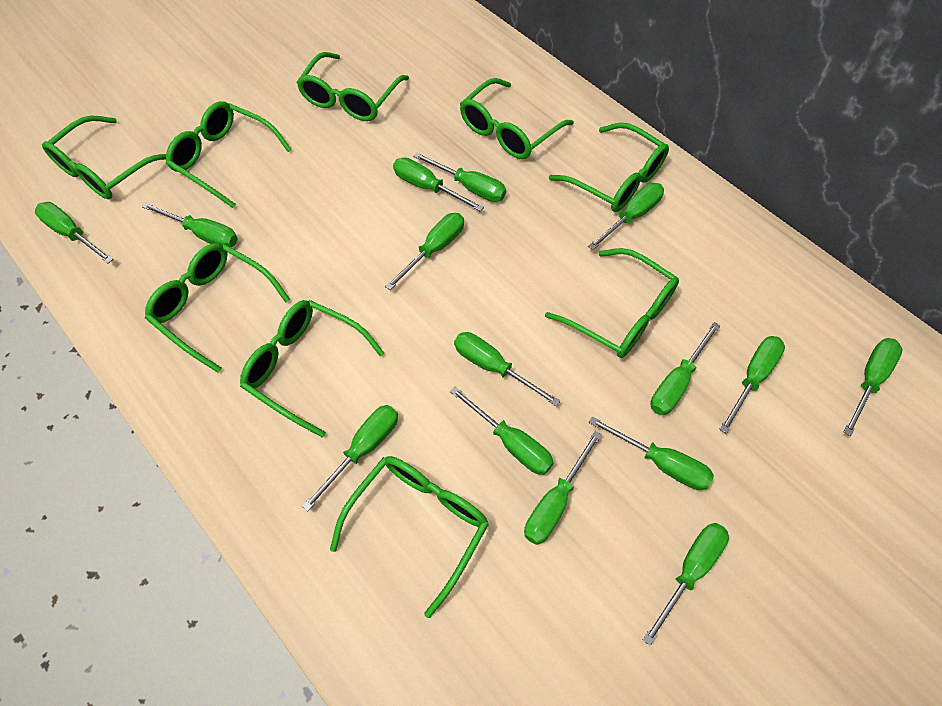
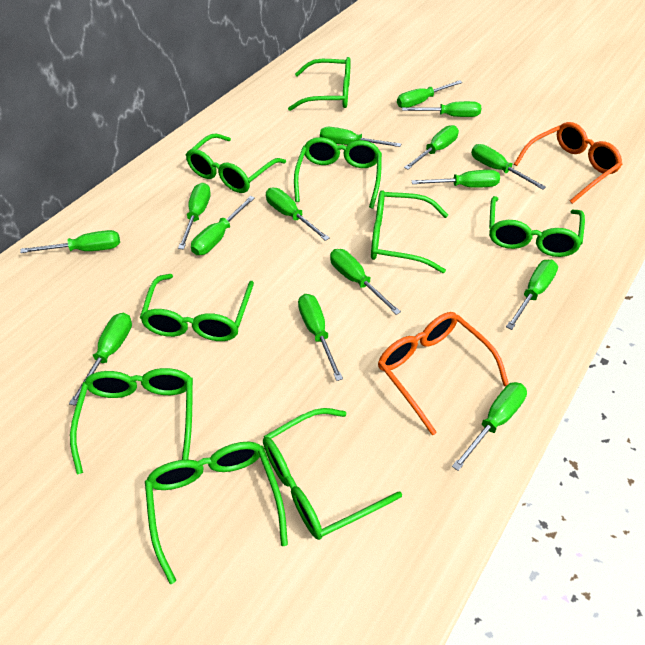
orange glasses: 0 -> 2

